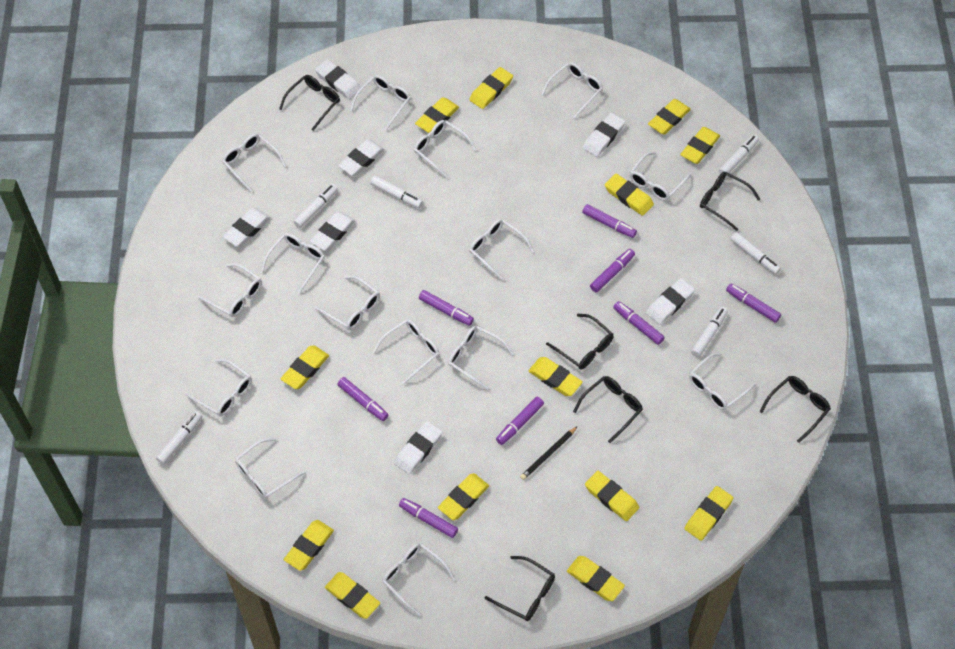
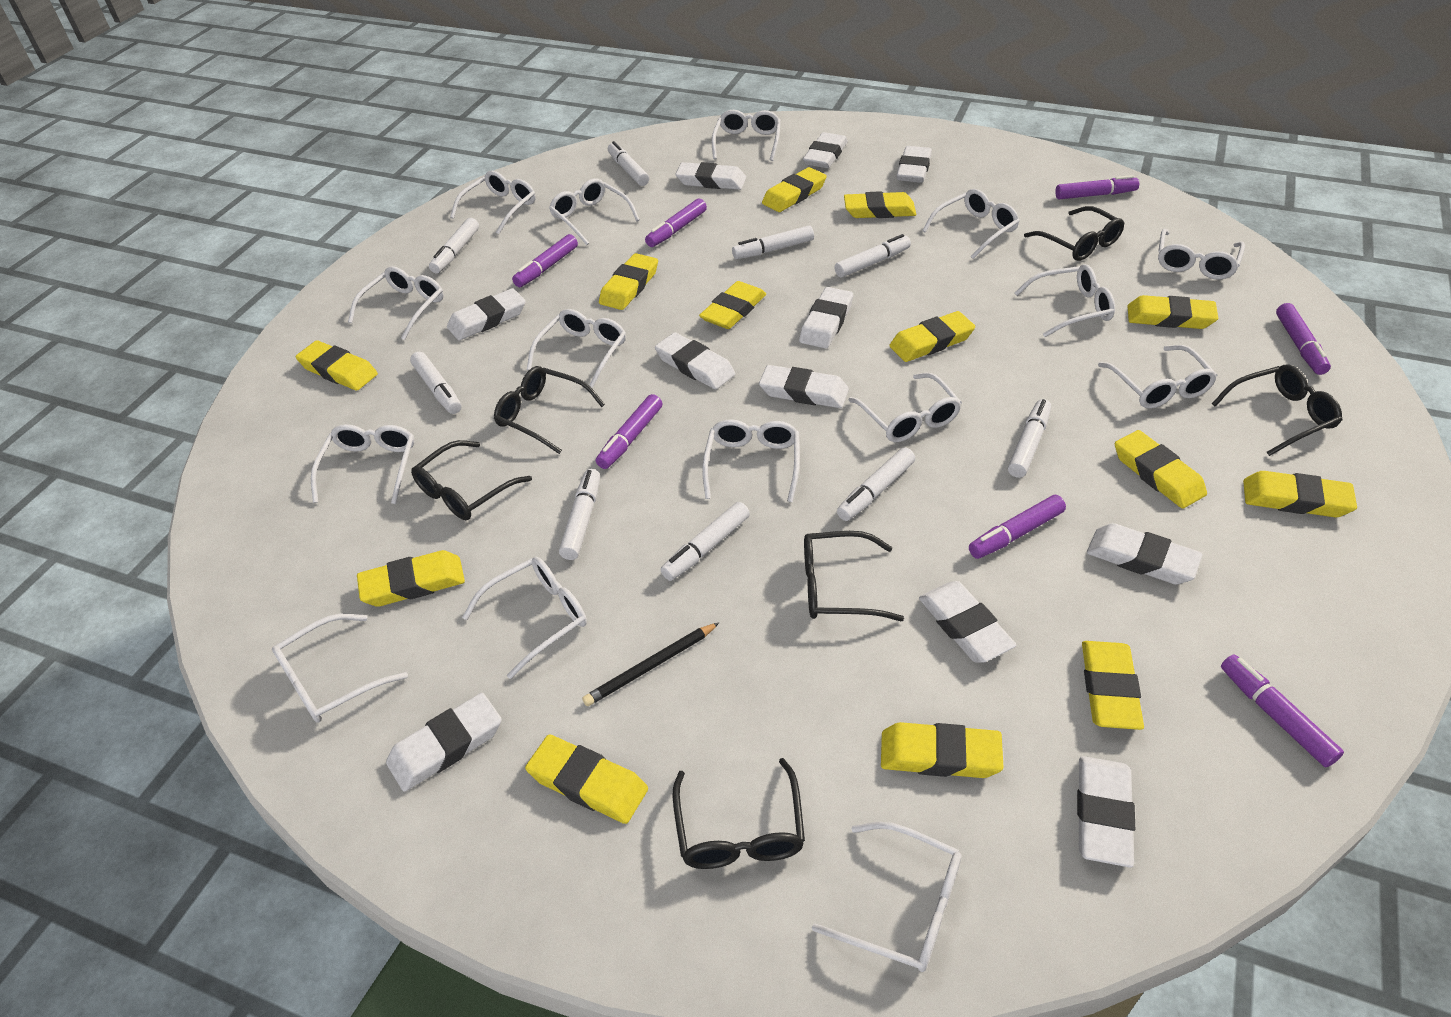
purple marker: 8 -> 7
white eraser: 7 -> 11
white marker: 6 -> 9

